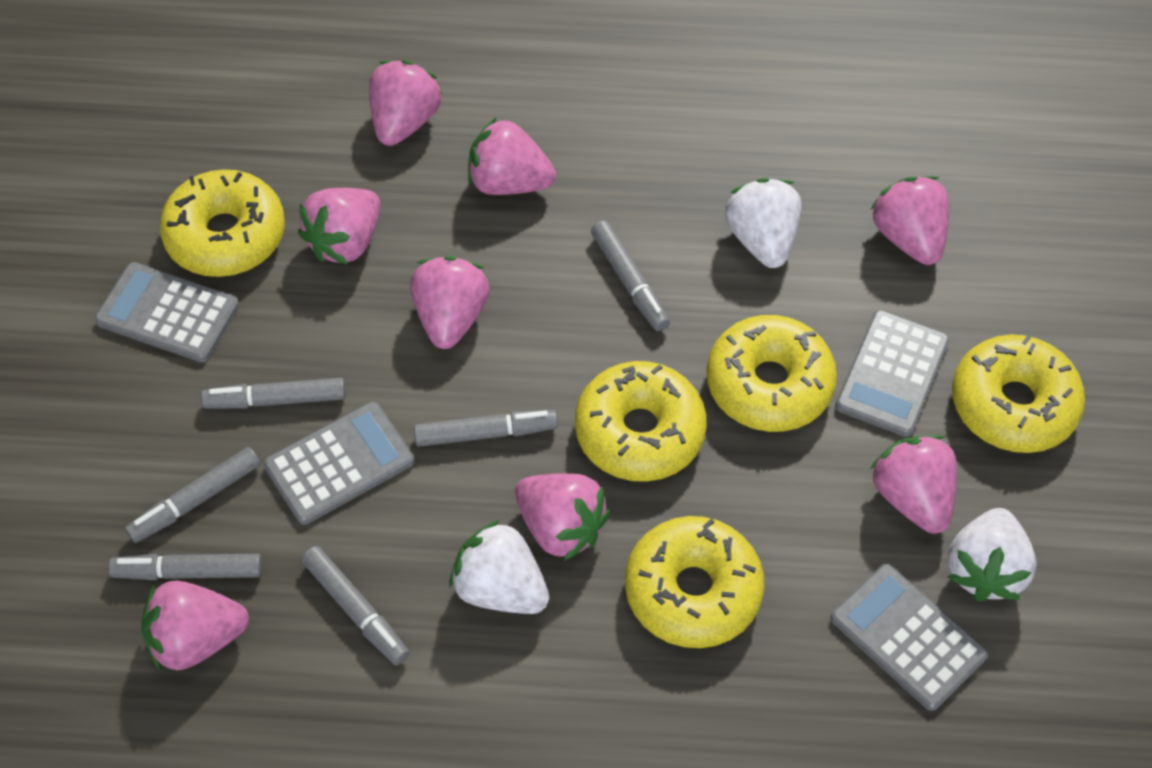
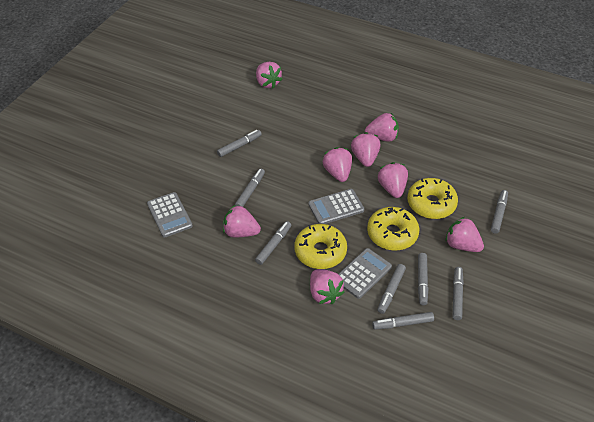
grey calculator: 4 -> 3
grey marker: 6 -> 8
white strawberry: 3 -> 0
yellow donut: 5 -> 3

